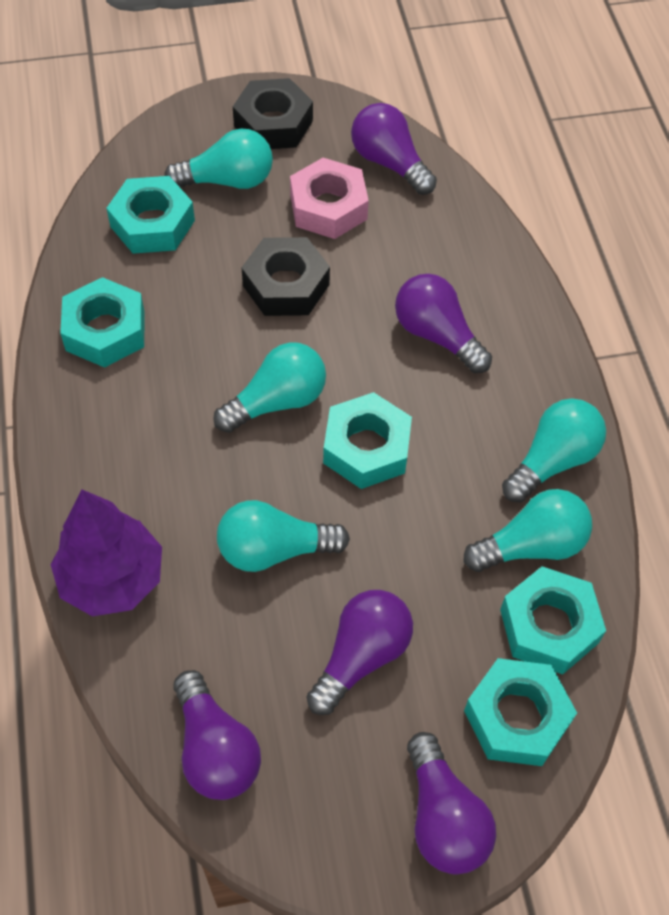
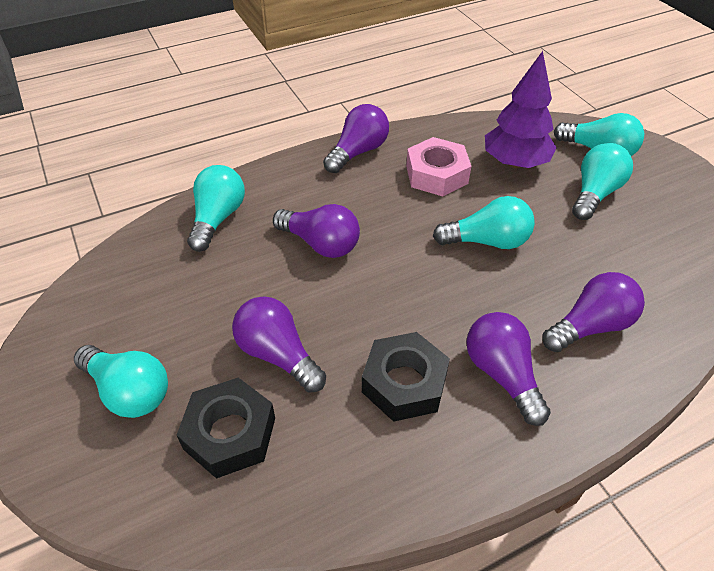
turquoise nut: 5 -> 0

